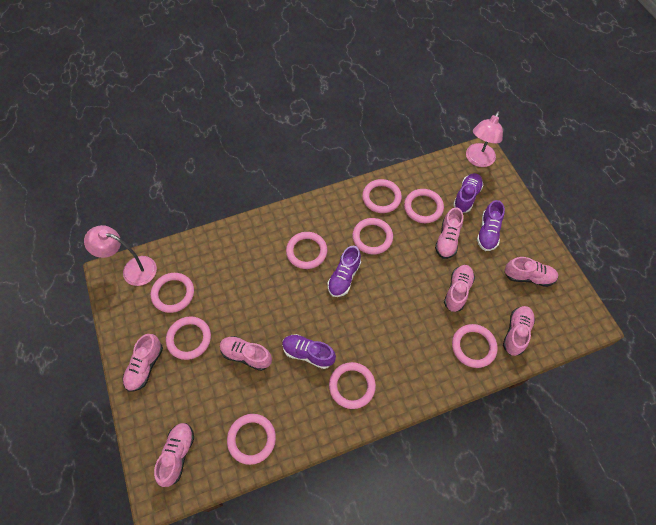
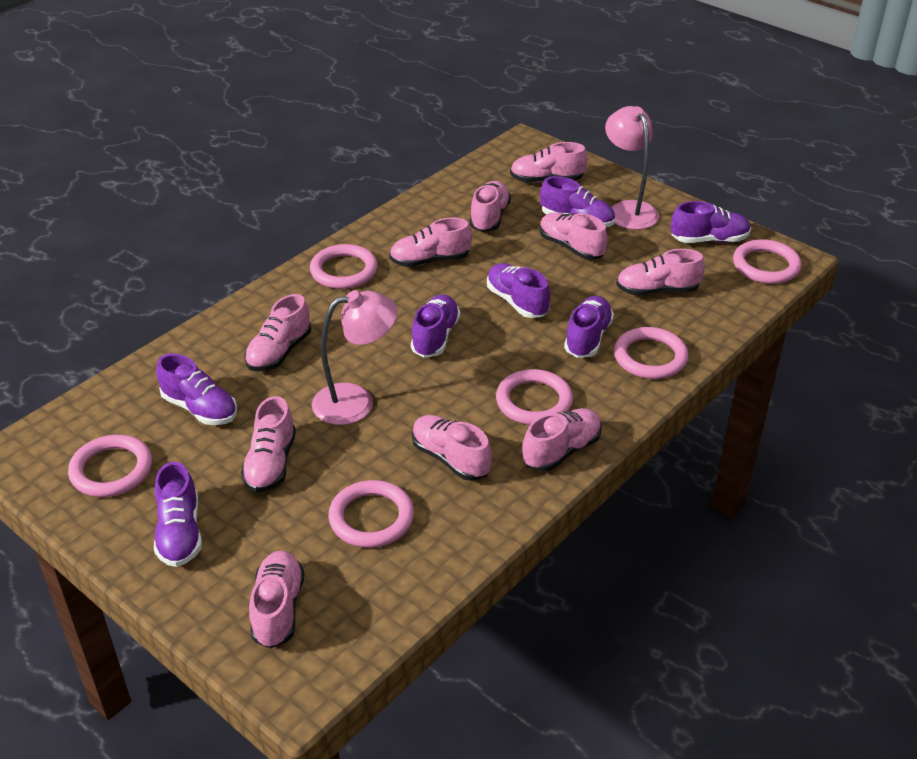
pink ring: 9 -> 6
pink shoe: 7 -> 10
purple shoe: 4 -> 7

